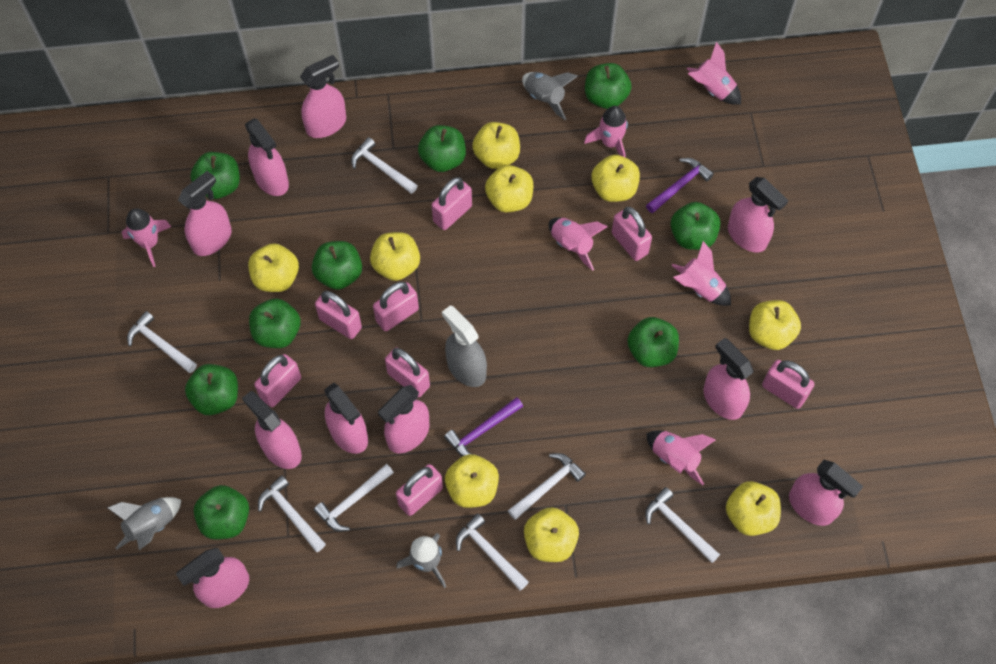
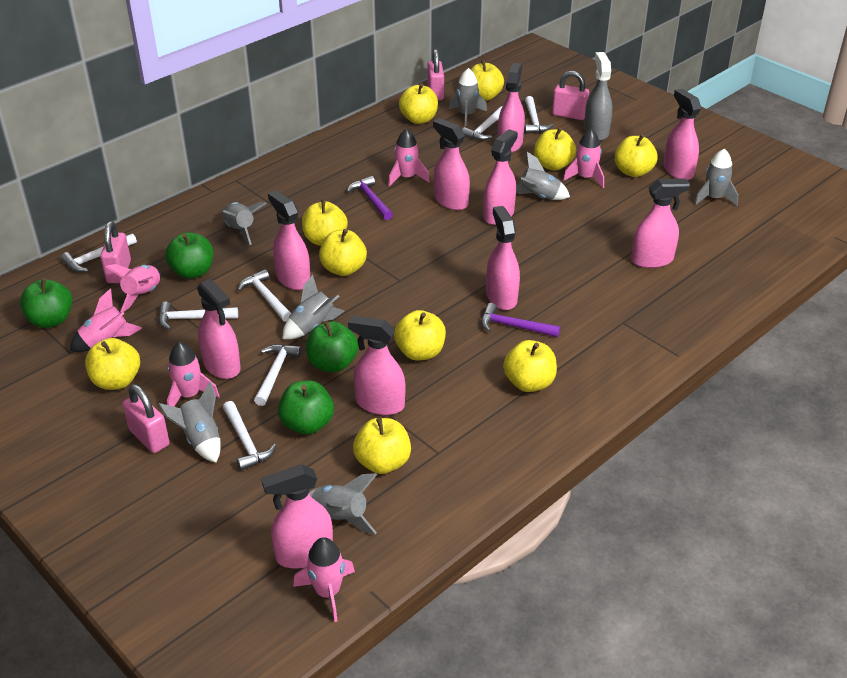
green apple: 9 -> 4
grey rocket: 3 -> 7
pink padlock: 8 -> 4
yellow apple: 9 -> 10

